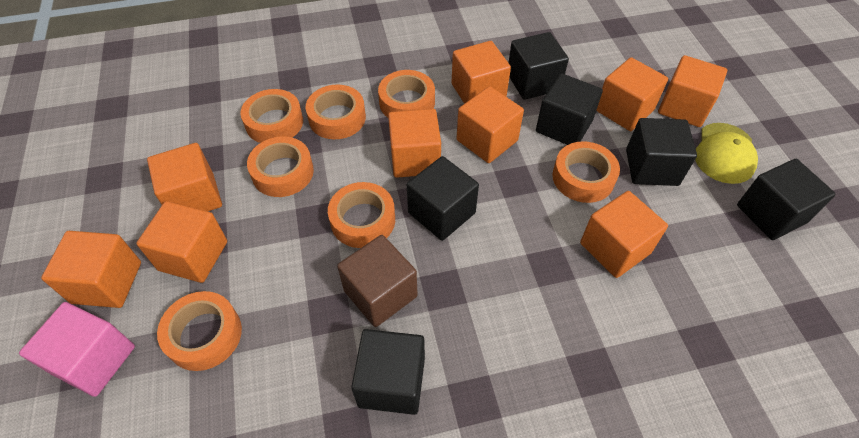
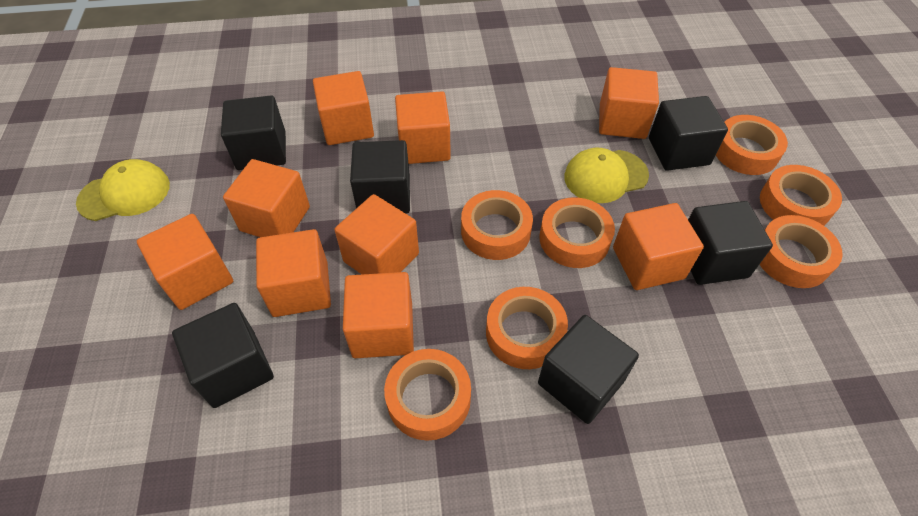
brown cube: 1 -> 0
pink cube: 1 -> 0
yellow cap: 1 -> 2

